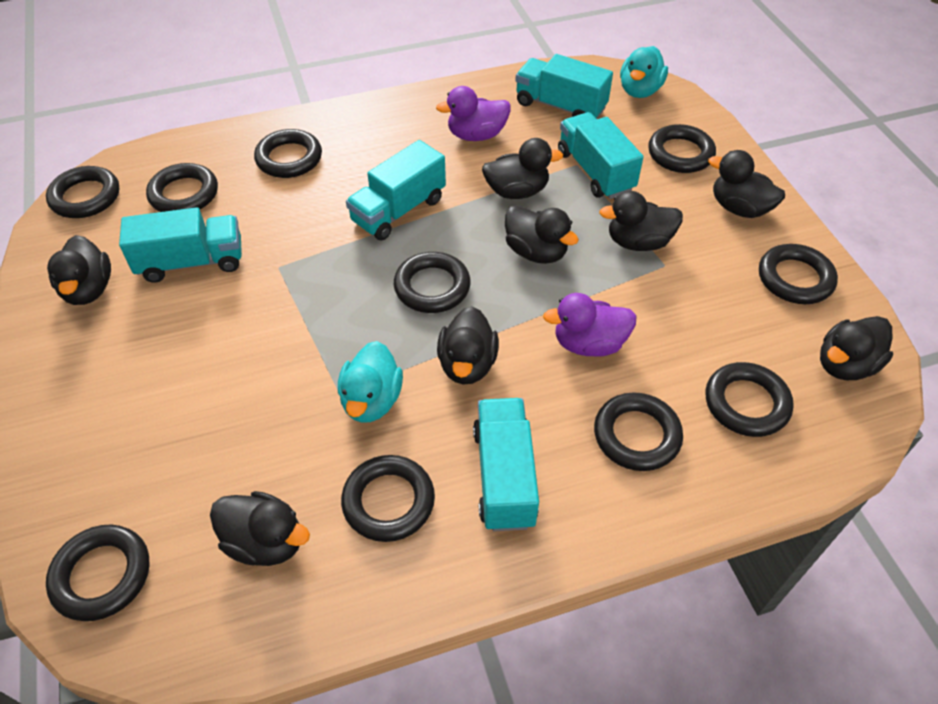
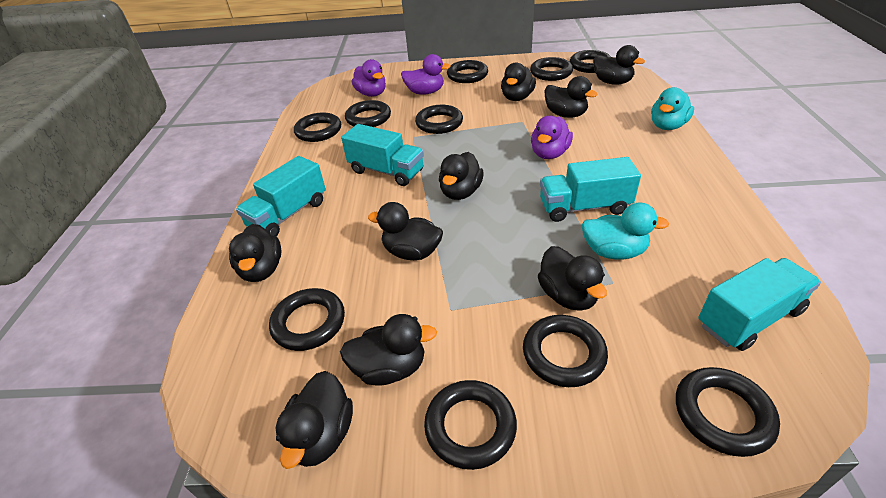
black duck: 8 -> 9
purple duck: 2 -> 3
turquoise truck: 5 -> 4

